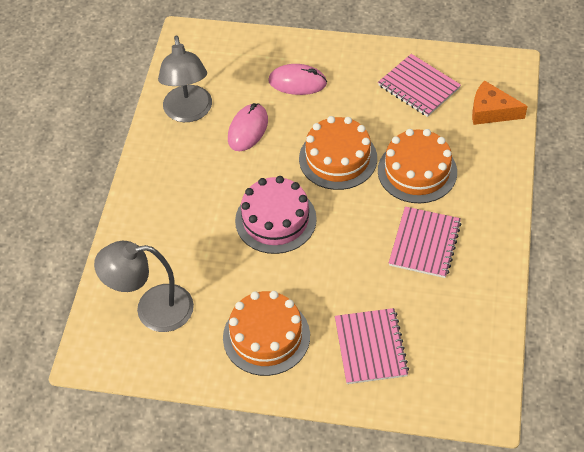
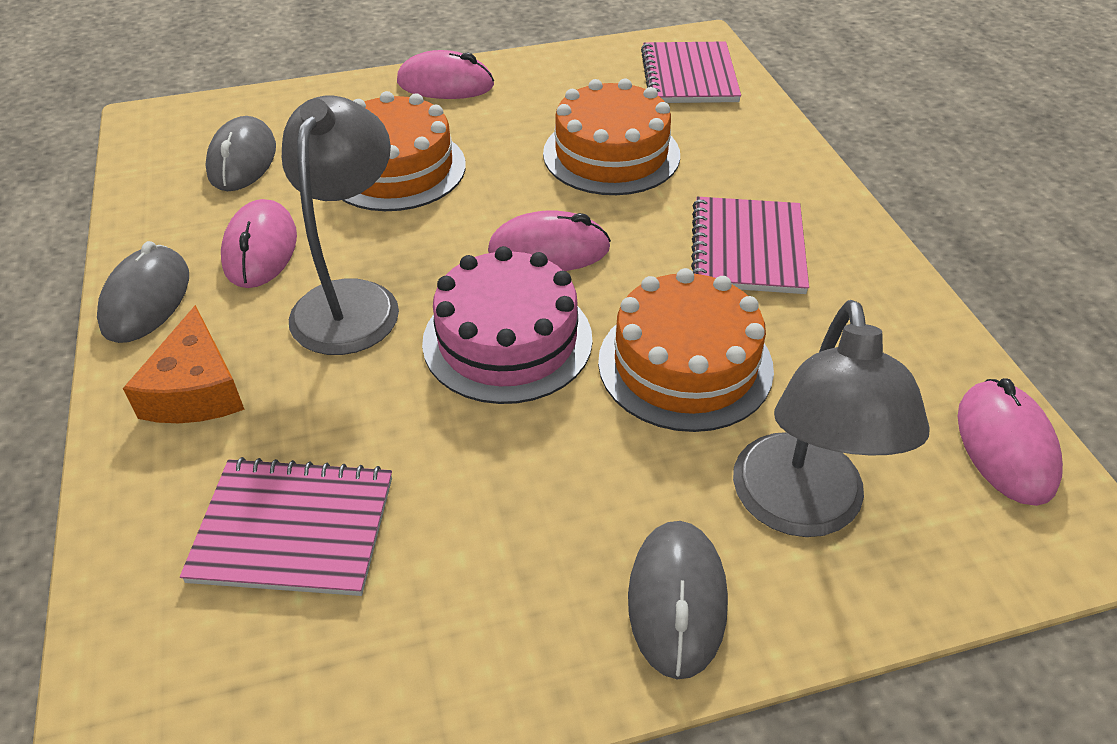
grey mouse: 0 -> 3
pink mouse: 2 -> 4

